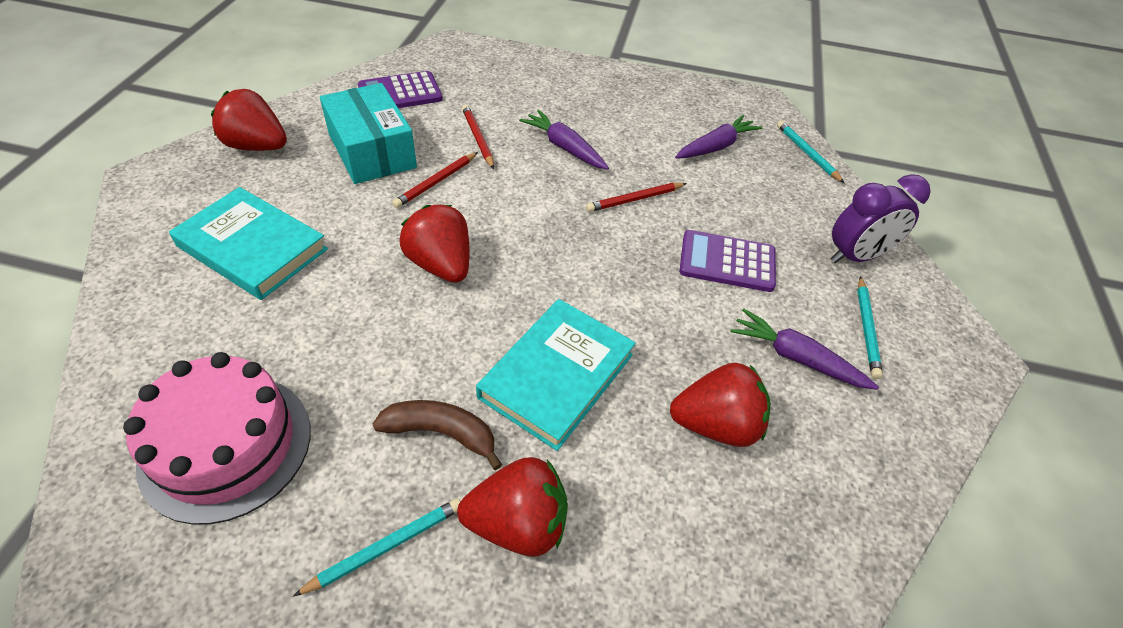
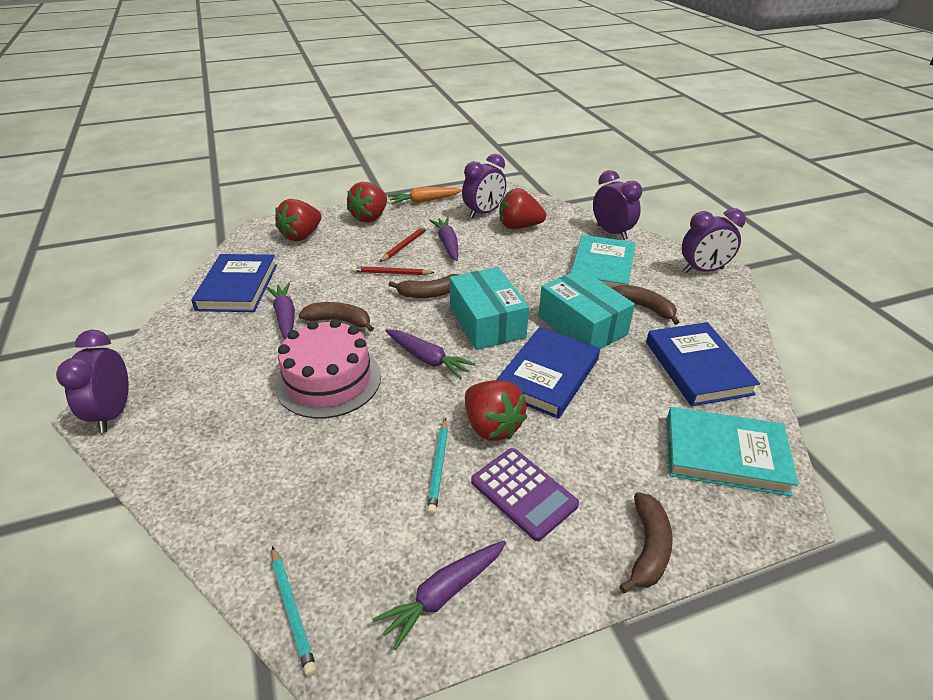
blue book: 0 -> 3
brown banana: 1 -> 4
orange carrot: 0 -> 1
purple calculator: 2 -> 1
purple carrot: 3 -> 4
purple clock: 1 -> 4
red pencil: 3 -> 2
turquoise box: 1 -> 2
turquoise pencil: 3 -> 2

